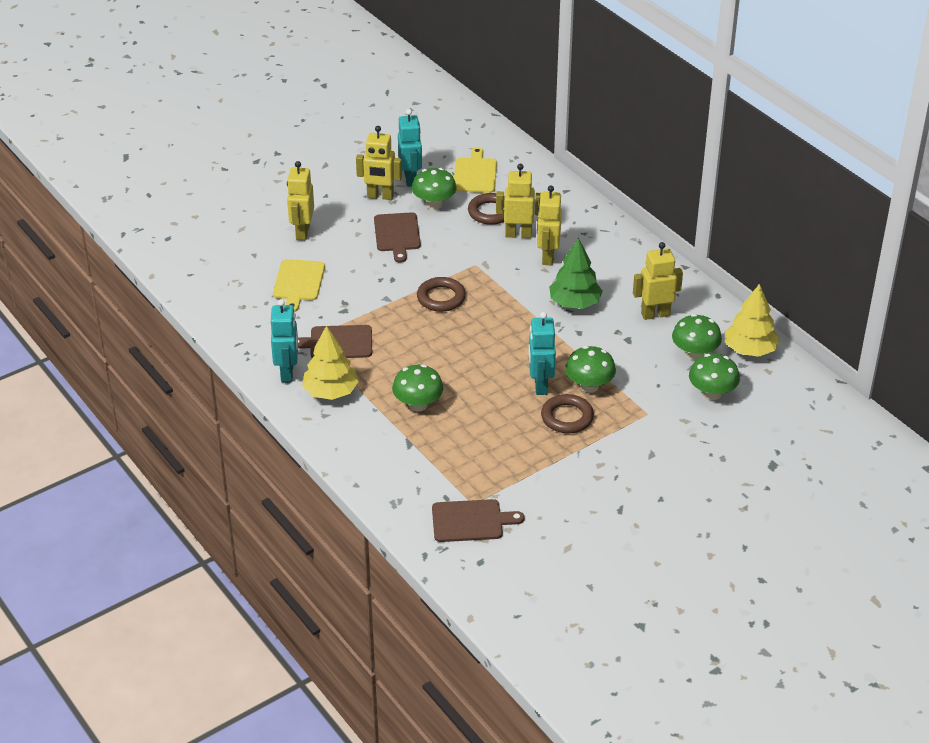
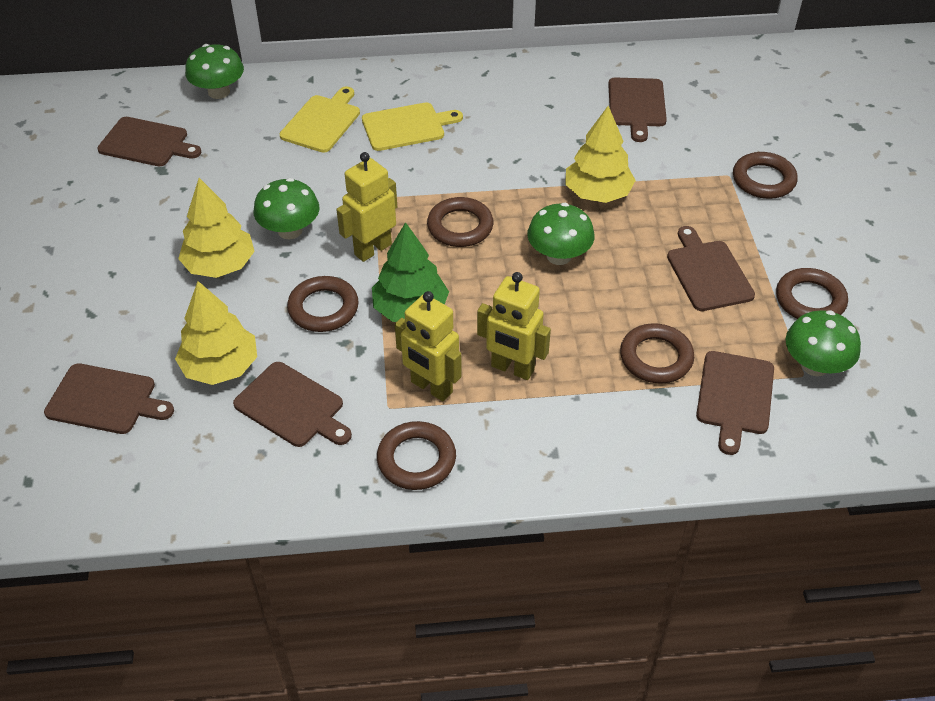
brown cutting board: 3 -> 6
brown ring: 3 -> 6
green mushroom: 5 -> 4
turquoise robot: 3 -> 0
yellow robot: 5 -> 3
yellow tree: 2 -> 3

